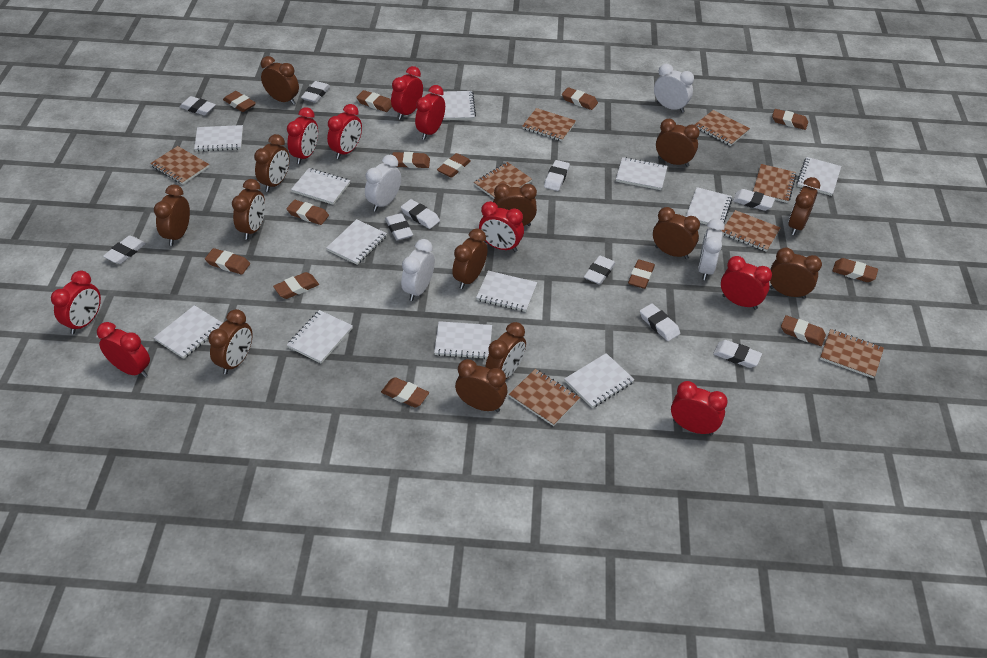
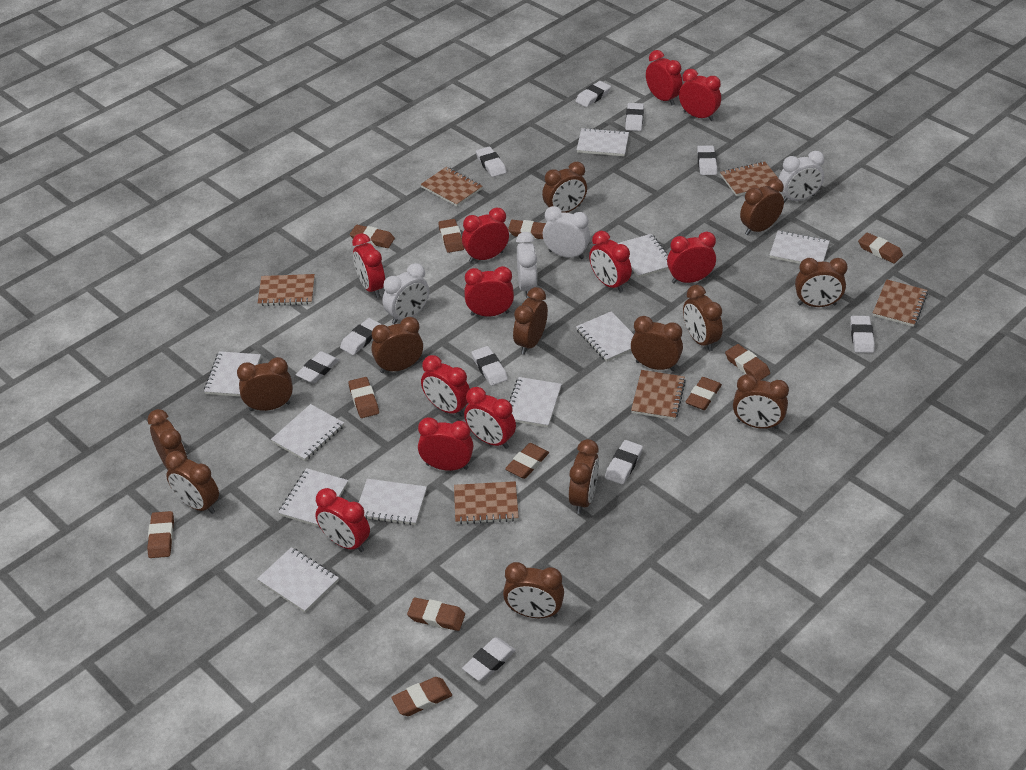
brown eraser: 13 -> 11
brown notebook: 8 -> 6
red clock: 9 -> 11
white notebook: 12 -> 10

